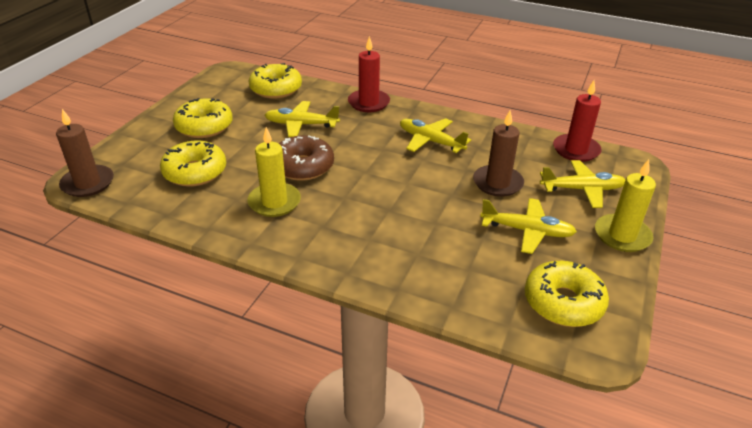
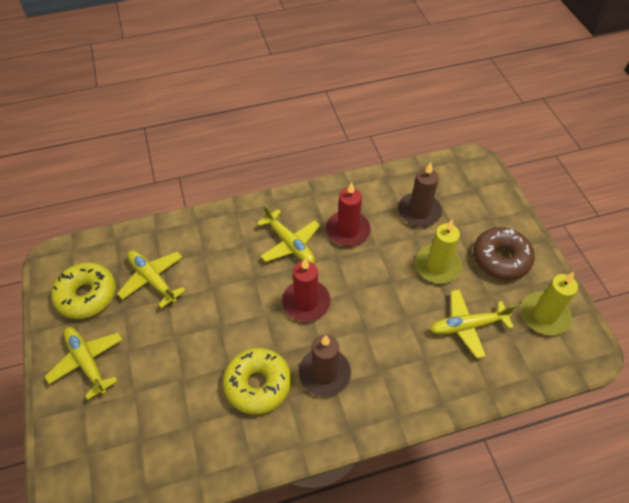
yellow donut: 4 -> 2

